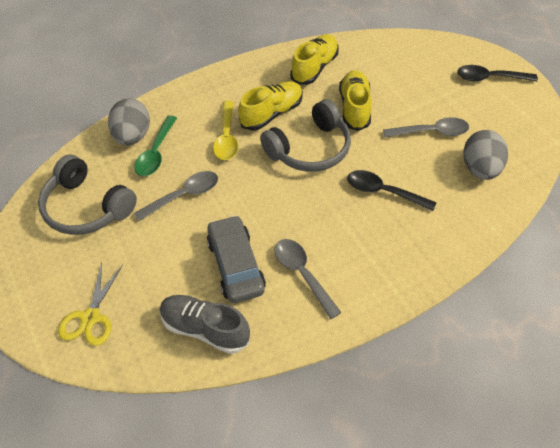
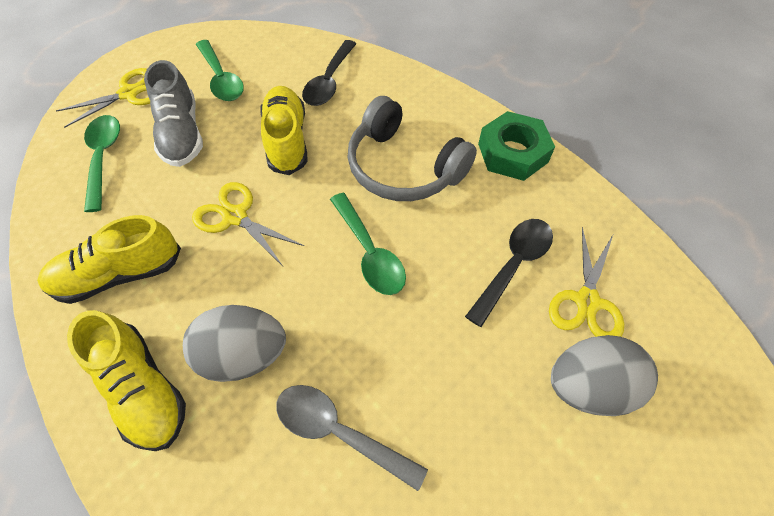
green nut: 0 -> 1
green spoon: 1 -> 3
grey car: 1 -> 0
grey headphones: 2 -> 1
grey spoon: 3 -> 1
yellow scissors: 1 -> 3
yellow spoon: 1 -> 0

